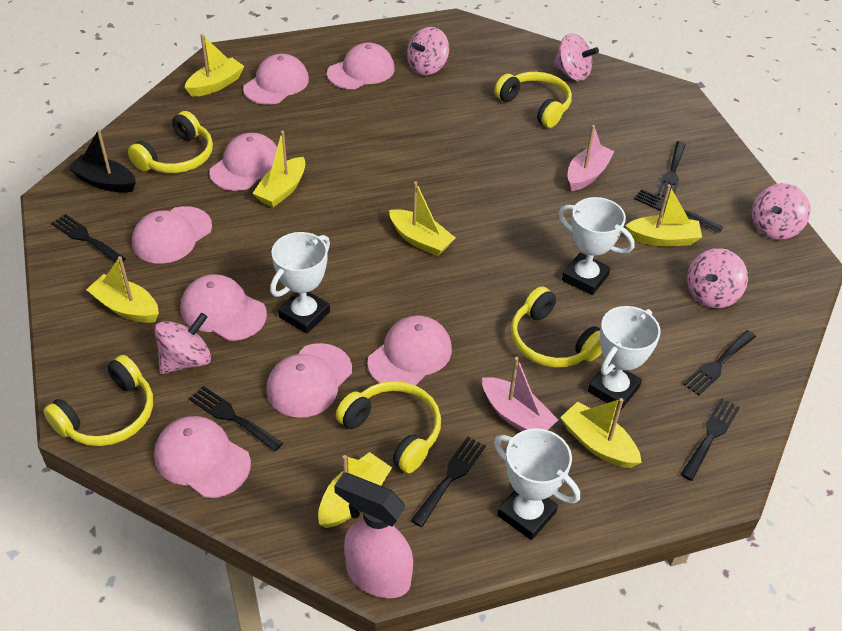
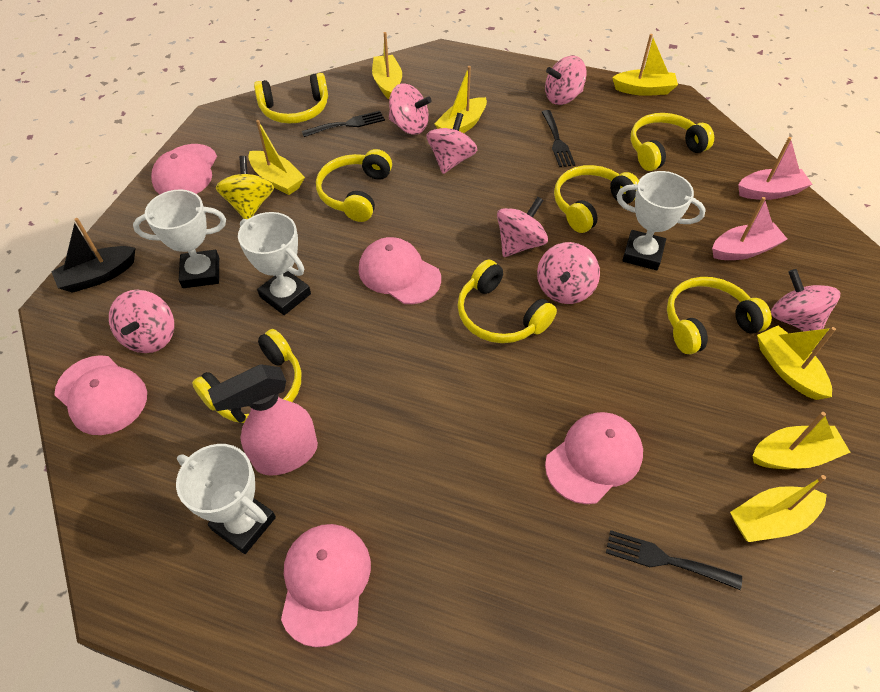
black fork: 7 -> 3
pink cap: 8 -> 5
pink spinning top: 5 -> 7
yellow headphones: 5 -> 7
yellow spinning top: 0 -> 1

